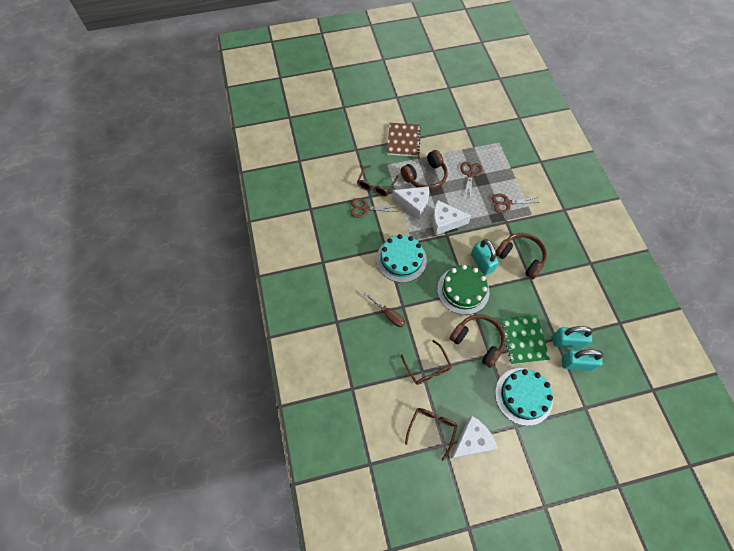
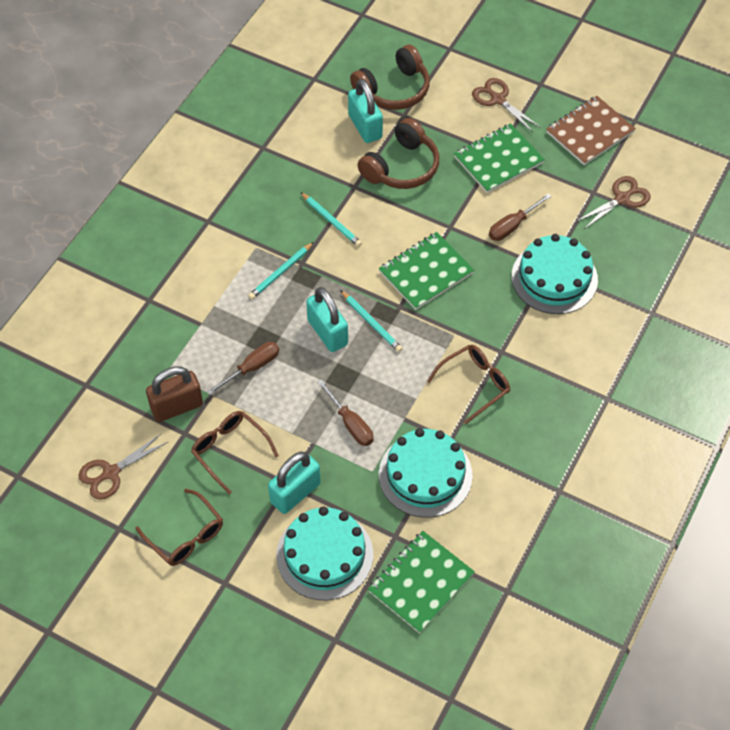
brown headphones: 3 -> 2
brown padlock: 0 -> 1
brown screwdriver: 1 -> 3
green cake: 1 -> 0
green notebook: 1 -> 3
turquoise cake: 2 -> 3
turquoise pencil: 0 -> 3
white cheese: 3 -> 0

